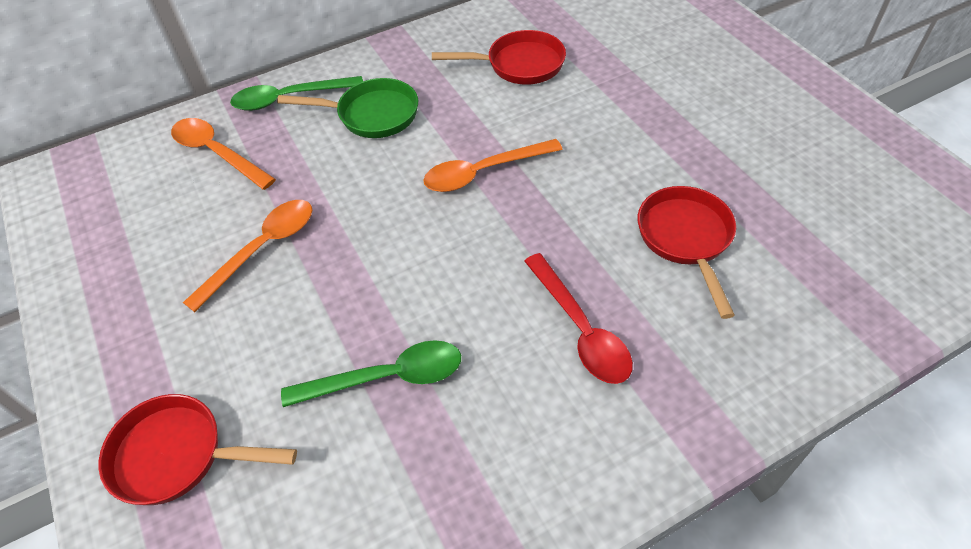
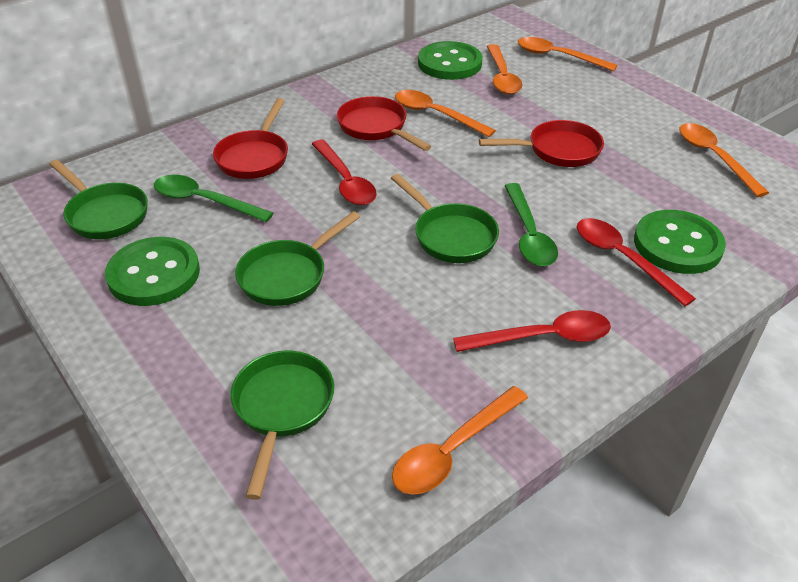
green button: 0 -> 3
green pan: 1 -> 4
orange spoon: 3 -> 5
red spoon: 1 -> 3

